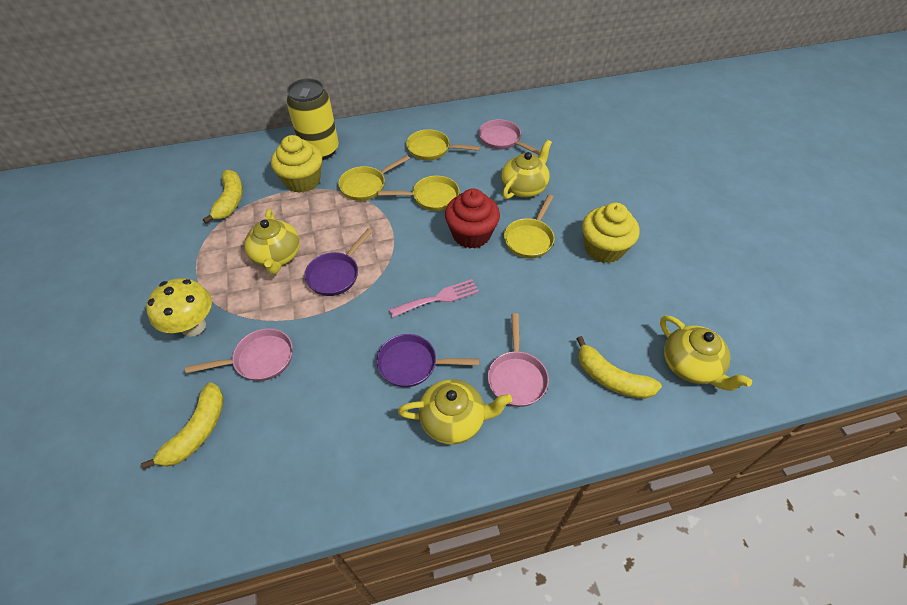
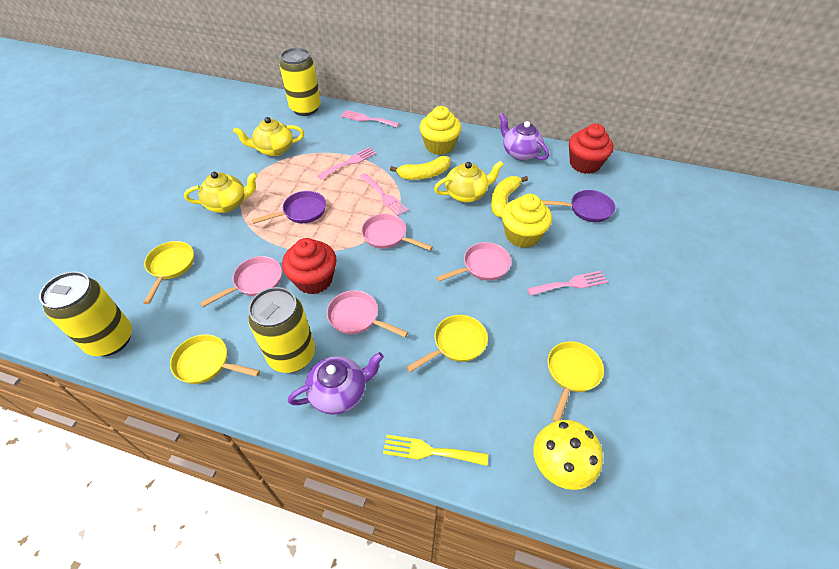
pink fork: 1 -> 4
pink pan: 3 -> 4
purple teapot: 0 -> 2
red cupcake: 1 -> 2
yellow banana: 3 -> 2
yellow can: 1 -> 3
yellow fork: 0 -> 1
yellow teapot: 4 -> 3

